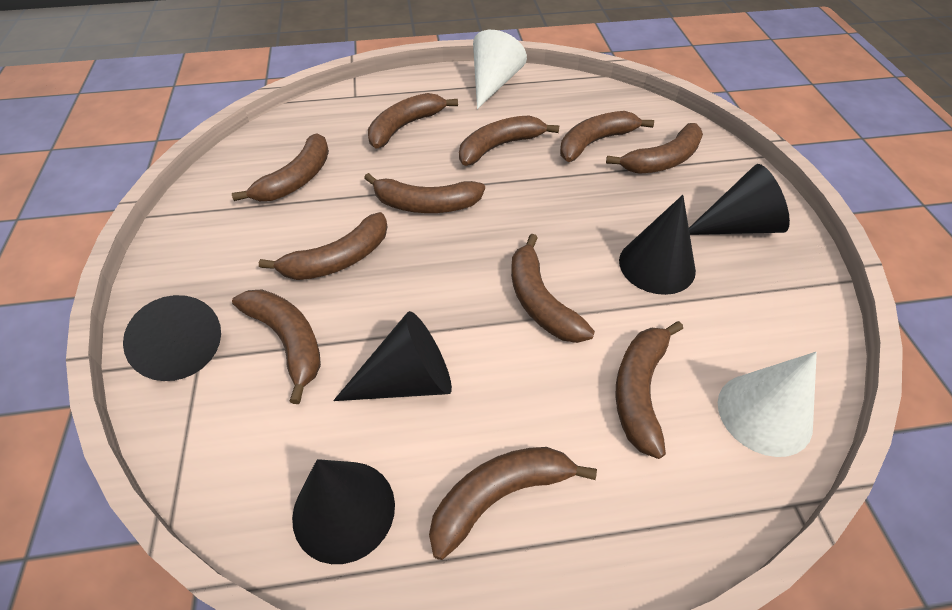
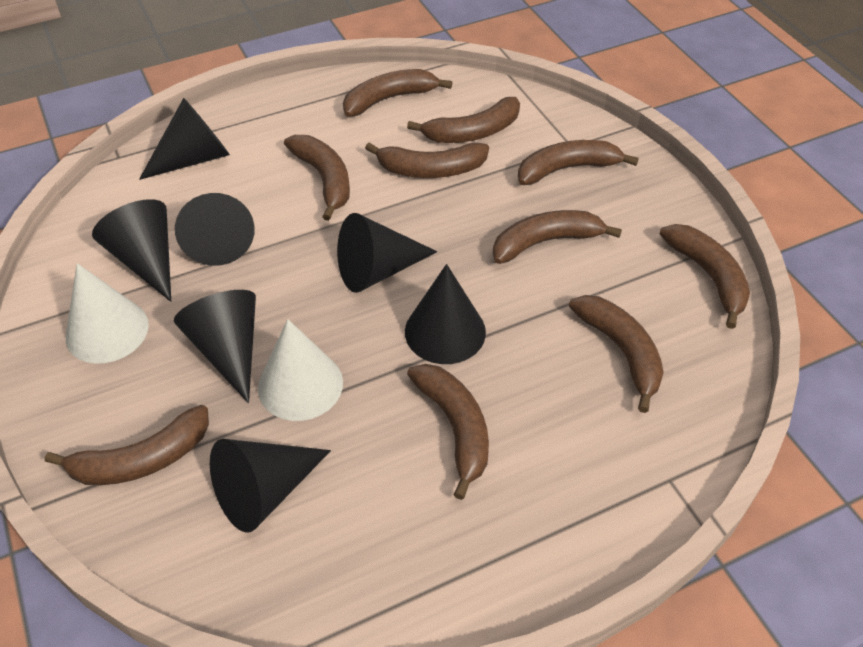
black cone: 5 -> 7
brown banana: 11 -> 10

